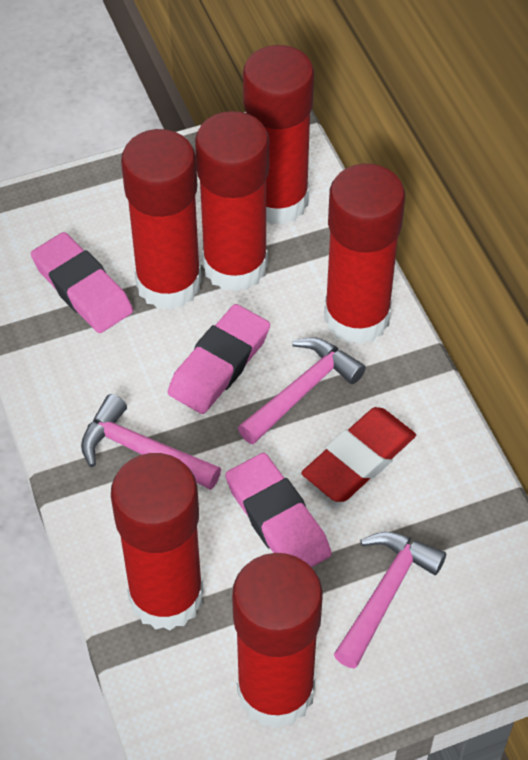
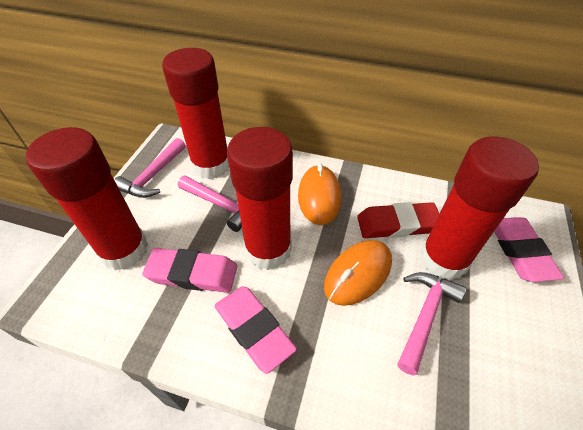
orange mouse: 0 -> 2
red glue stick: 6 -> 4

